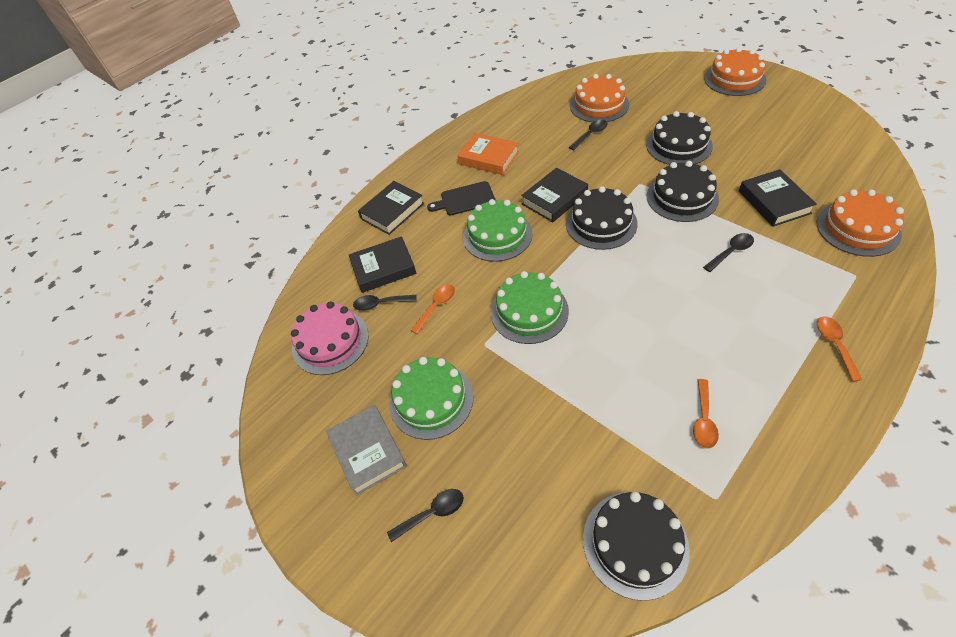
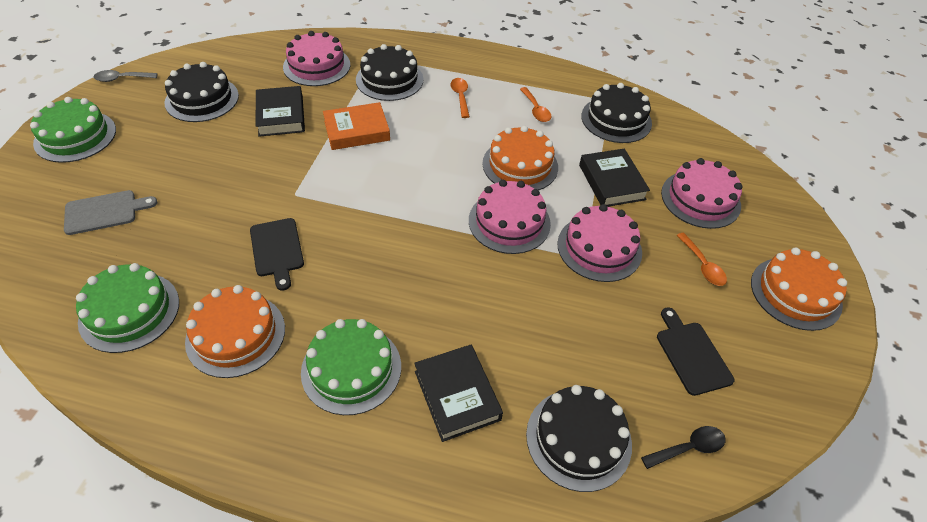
black book: 4 -> 3
black cutting board: 1 -> 2
black spoon: 4 -> 1
grey book: 1 -> 0
grey cutting board: 0 -> 1
grey spoon: 0 -> 1
pink cake: 1 -> 4

